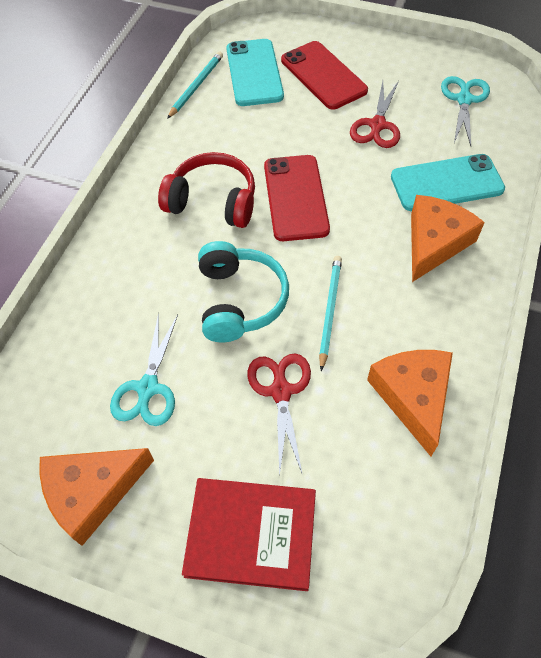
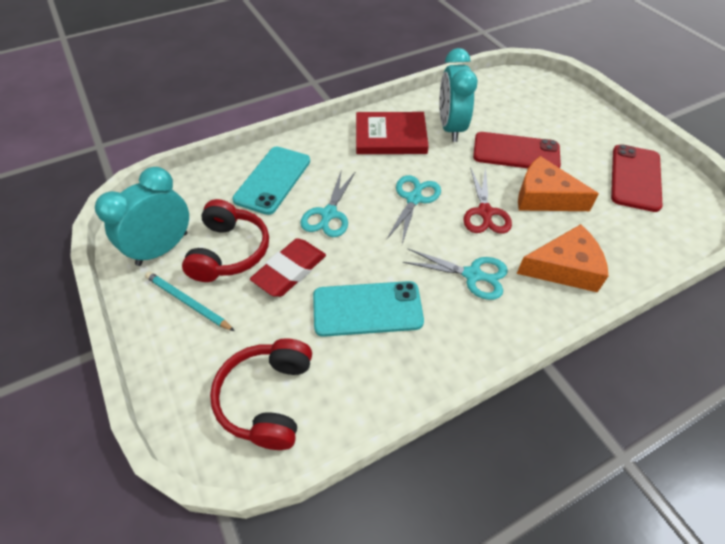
orange cheese: 3 -> 2
red eraser: 0 -> 1
red headphones: 1 -> 2
red scissors: 2 -> 1
turquoise clock: 0 -> 2
turquoise headphones: 1 -> 0
turquoise pencil: 2 -> 1
turquoise scissors: 2 -> 3

